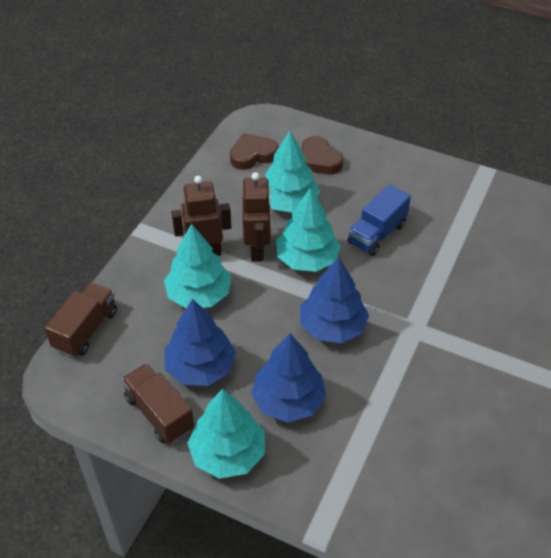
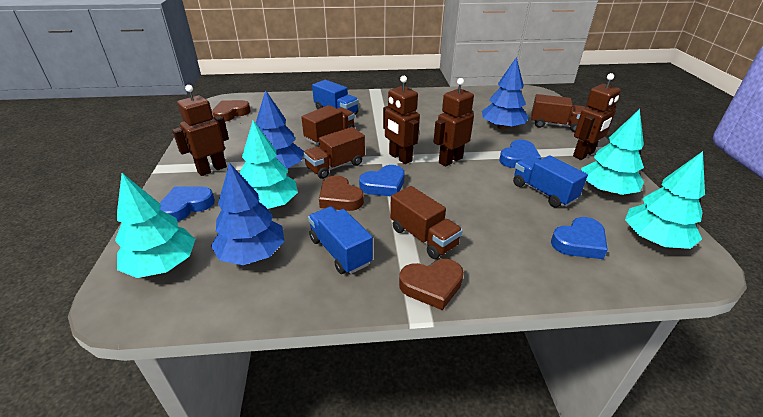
blue heart: 0 -> 4
blue truck: 1 -> 3
brown heart: 2 -> 3
brown robot: 2 -> 4
brown truck: 2 -> 4

